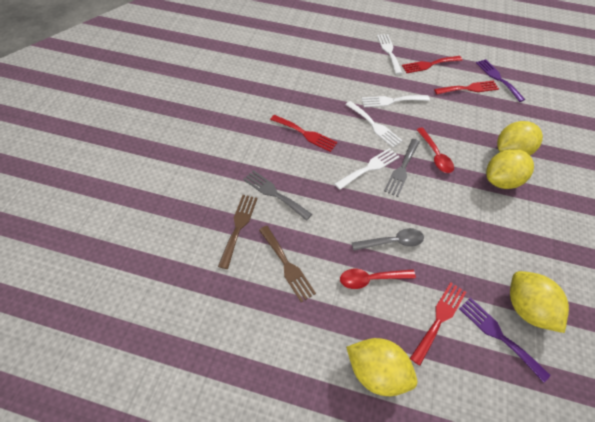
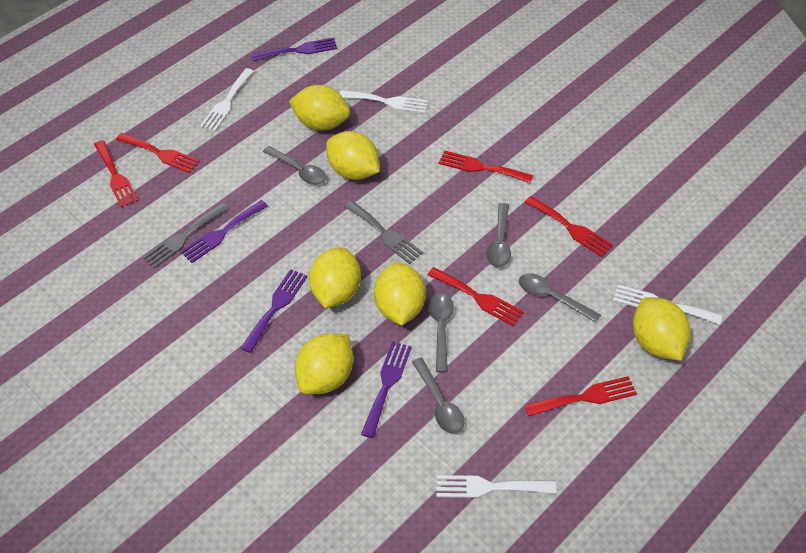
brown fork: 2 -> 0
grey spoon: 1 -> 5
purple fork: 2 -> 4
red fork: 4 -> 6
red spoon: 2 -> 0
yellow lemon: 4 -> 6

